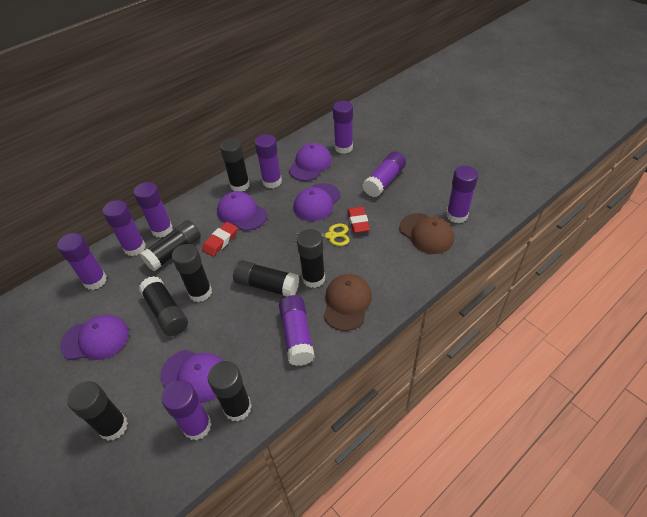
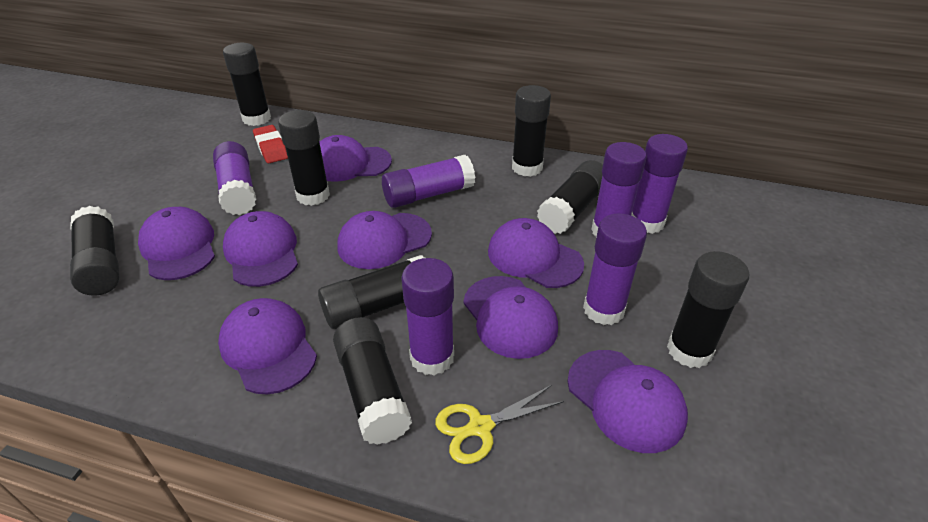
brown cap: 2 -> 0
purple cap: 5 -> 8
purple glue stick: 9 -> 6
red eraser: 2 -> 1

